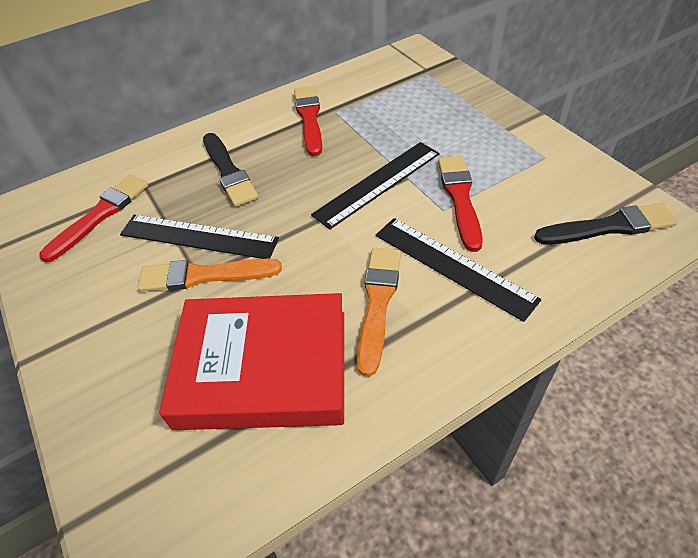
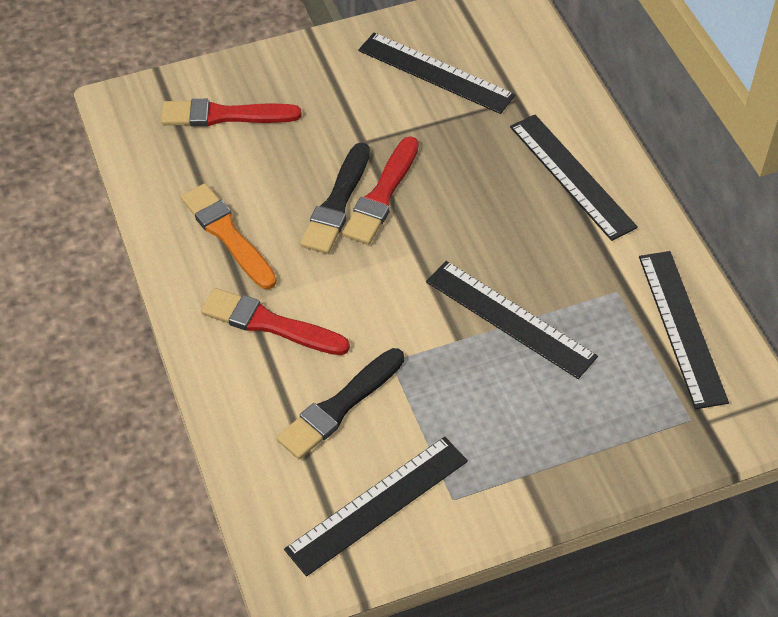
black ruler: 3 -> 5
orange brush: 2 -> 1
red book: 1 -> 0

